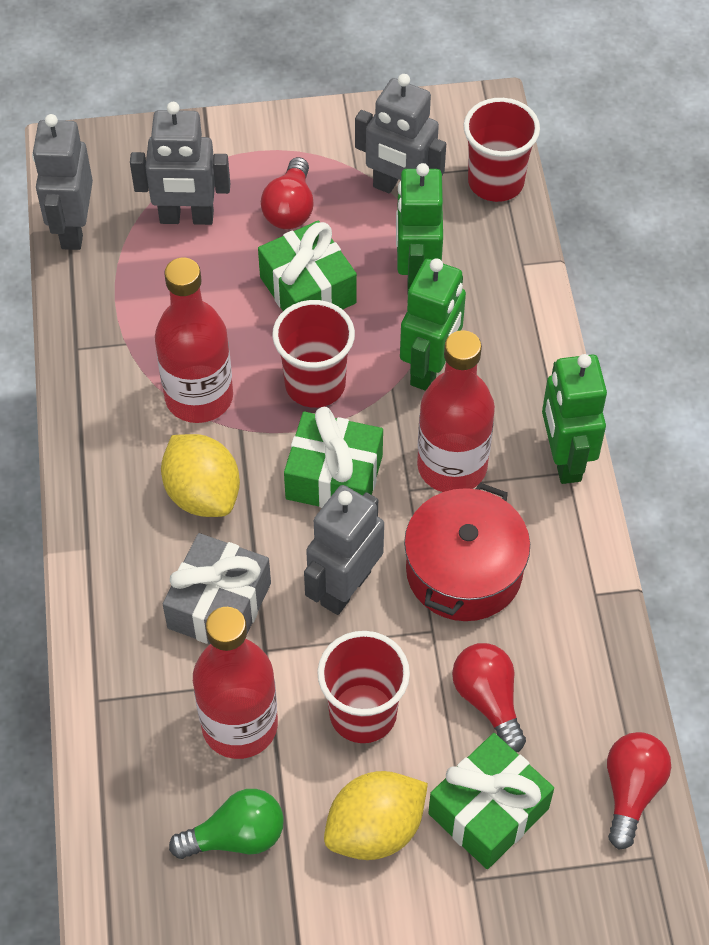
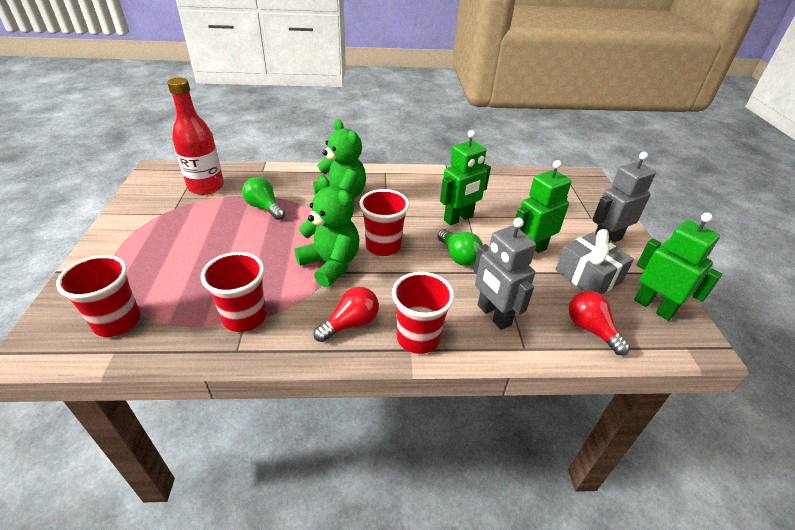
green gift: 3 -> 0
green light bulb: 1 -> 2
green teddy bear: 0 -> 2
grey robot: 4 -> 2
red bottle: 3 -> 1
red cup: 3 -> 4
red light bulb: 3 -> 2
red pot: 1 -> 0
yellow lemon: 2 -> 0

